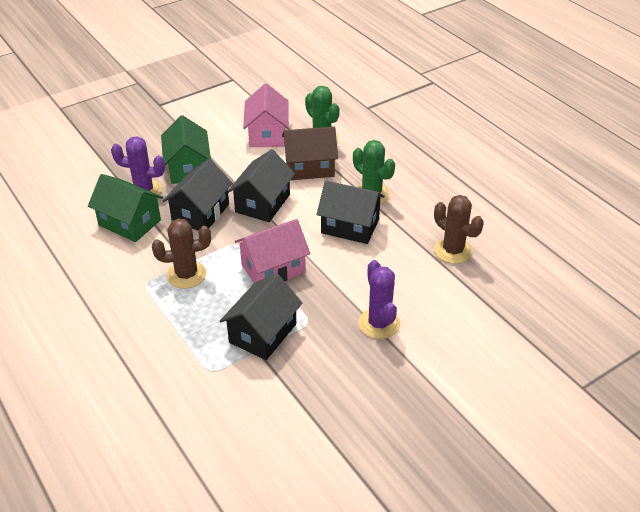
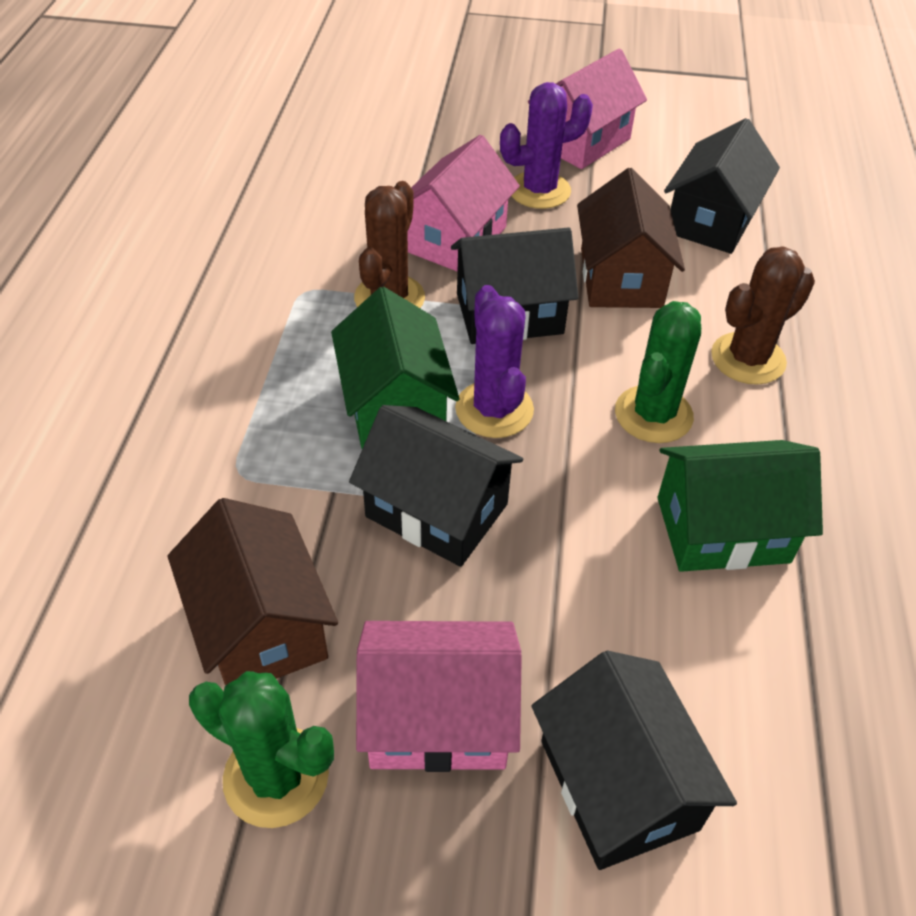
brown house: 1 -> 2
pink house: 2 -> 3

